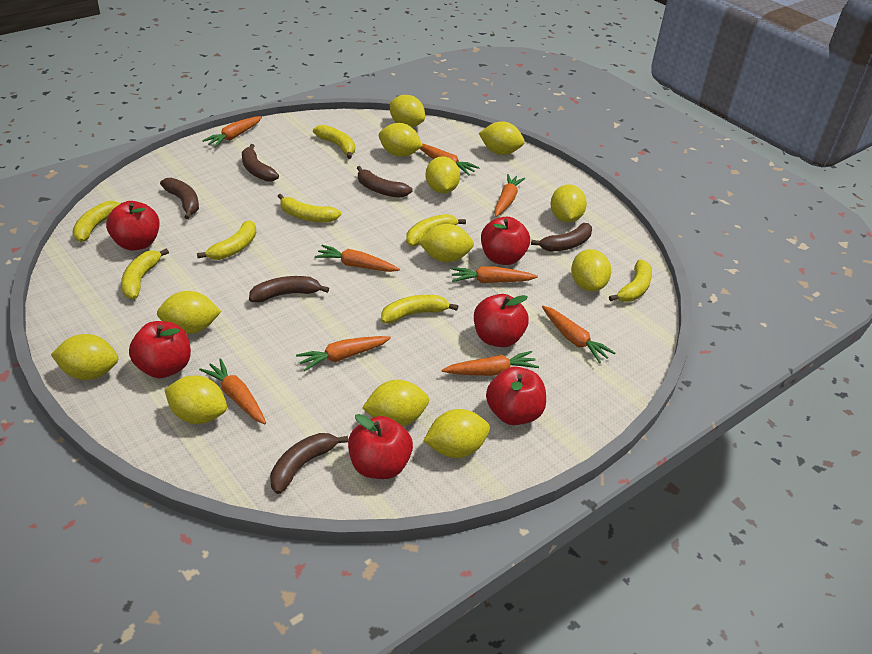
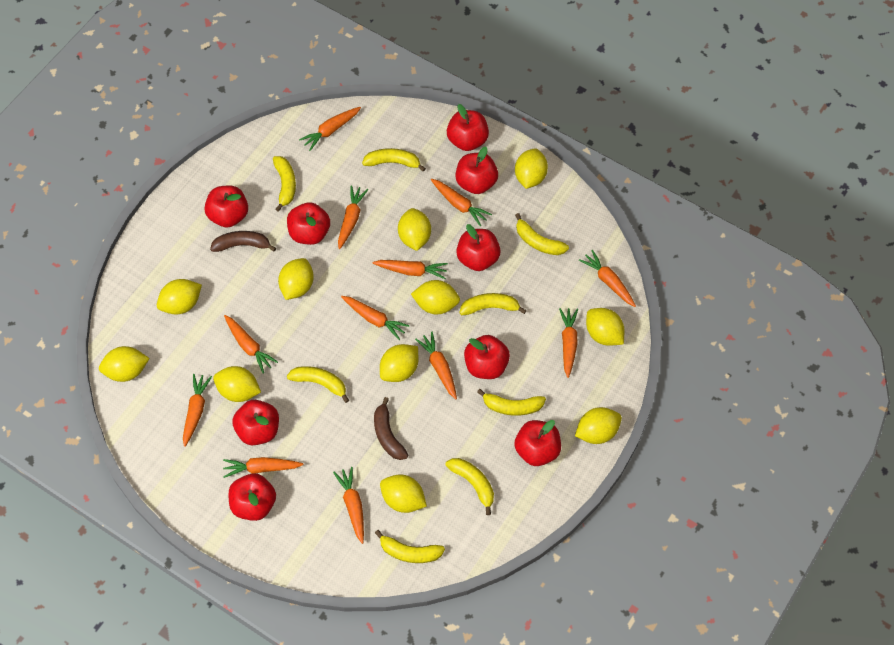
brown banana: 6 -> 2
orange carrot: 9 -> 12
red apple: 6 -> 9
yellow lemon: 12 -> 11

